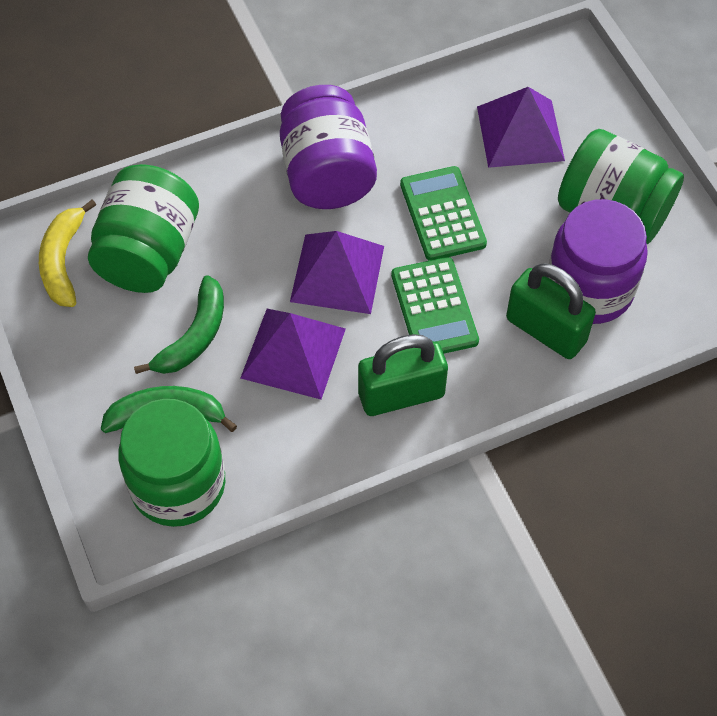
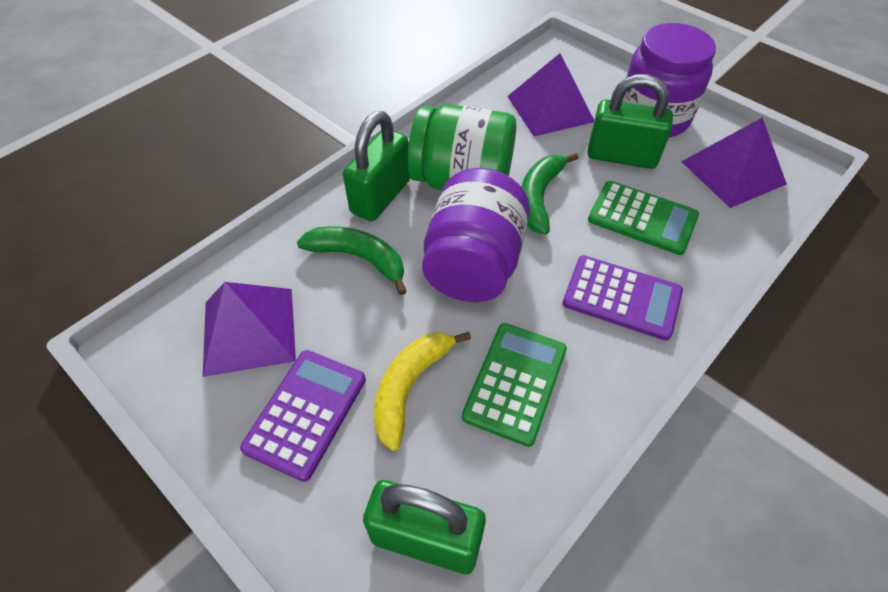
green jar: 3 -> 1
green padlock: 2 -> 3
purple calculator: 0 -> 2

